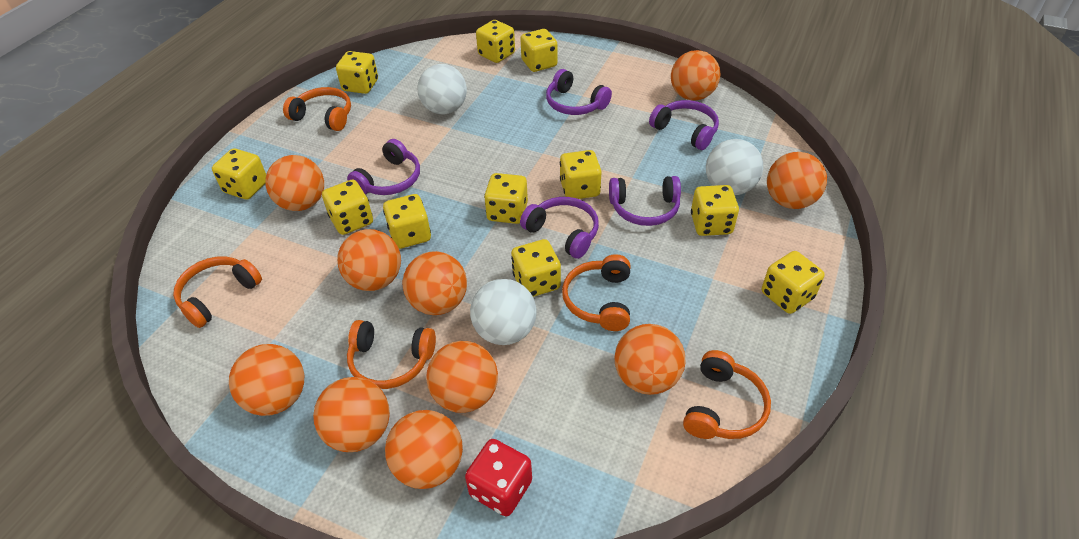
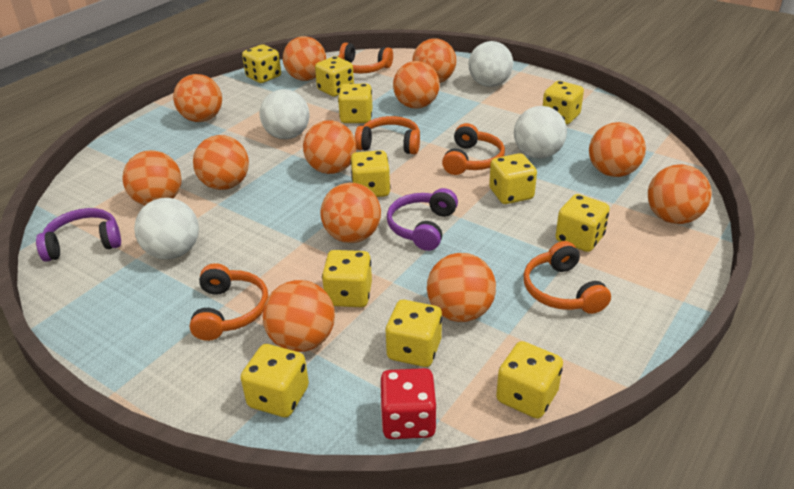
orange ball: 10 -> 12
purple headphones: 5 -> 2
white ball: 3 -> 4

